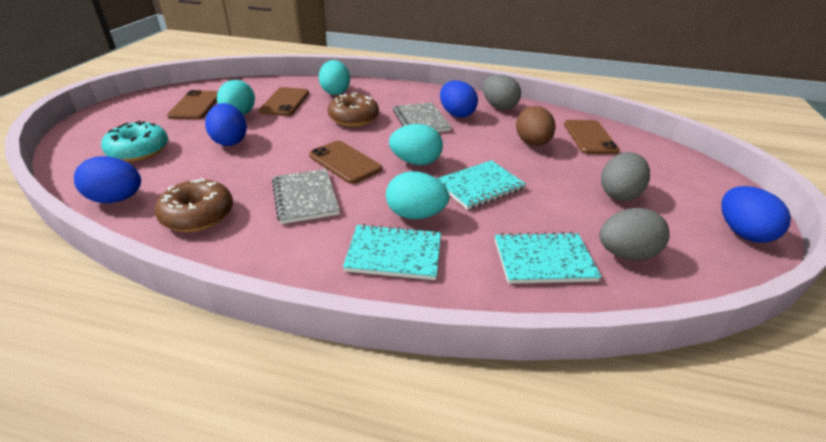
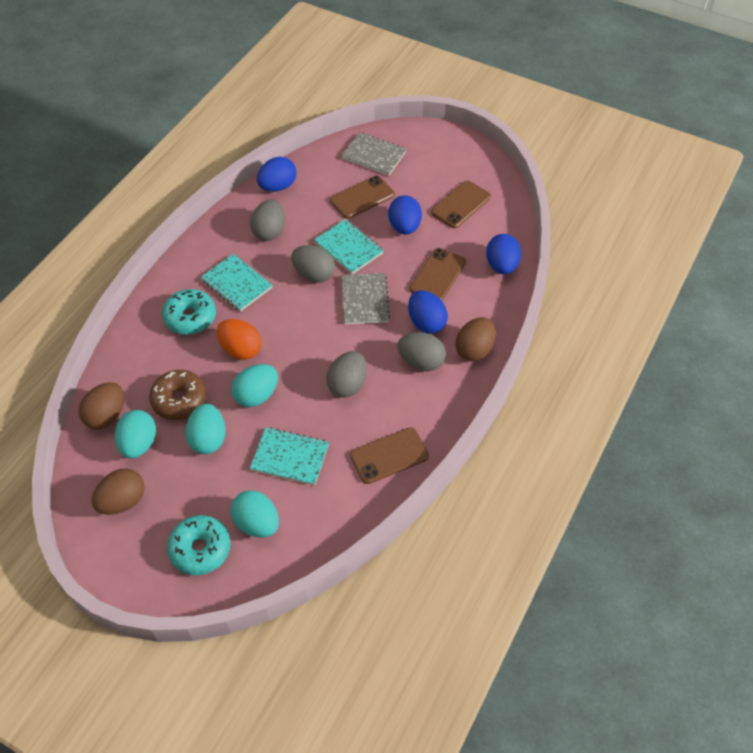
brown donut: 2 -> 1
brown egg: 1 -> 3
grey egg: 3 -> 4
orange egg: 0 -> 1
turquoise donut: 1 -> 2

